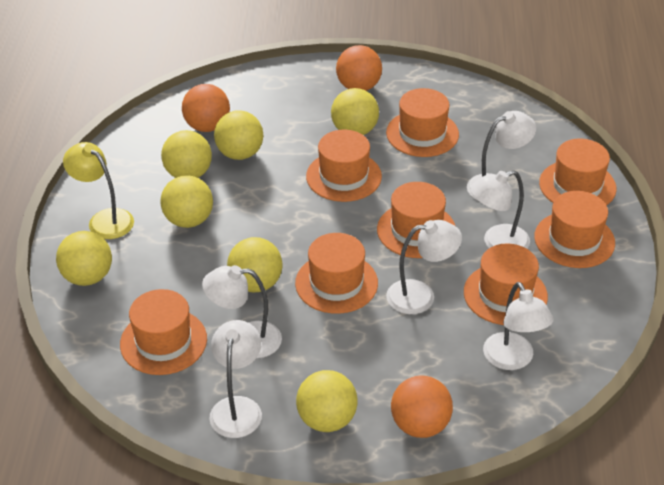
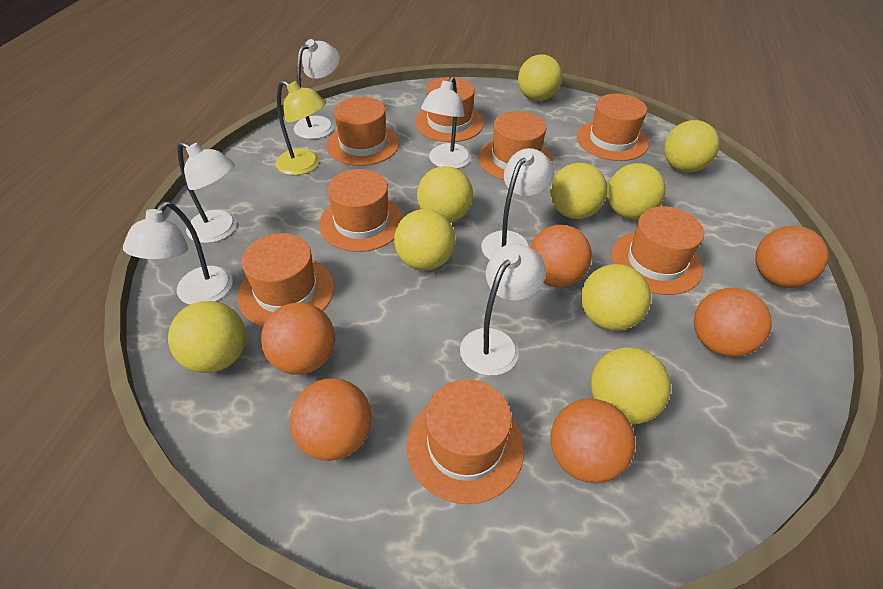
orange ball: 3 -> 6
yellow ball: 7 -> 9

